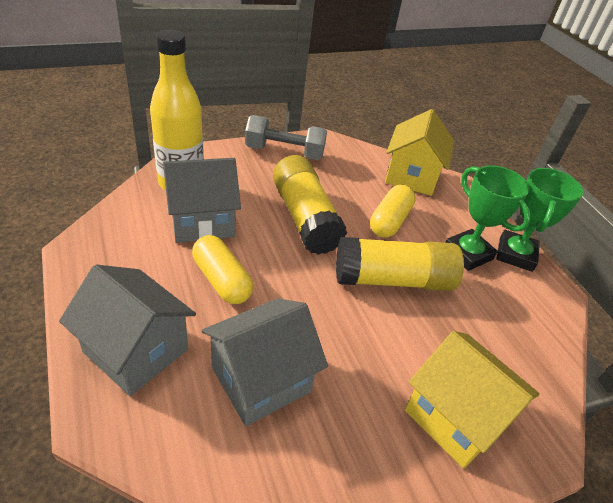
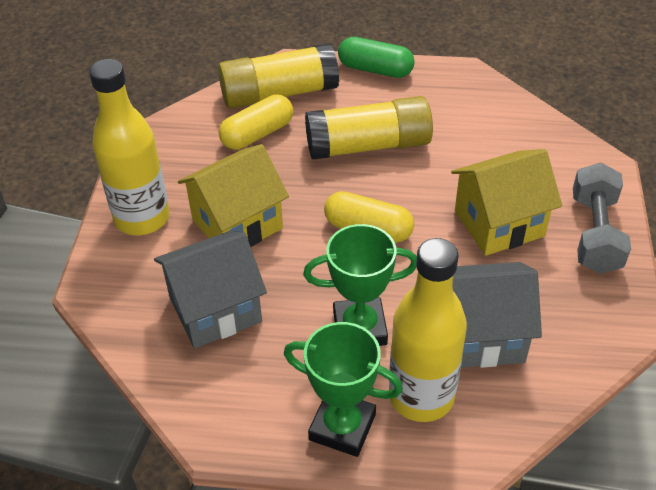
green capsule: 0 -> 1
grey house: 3 -> 2
yellow bottle: 1 -> 2

